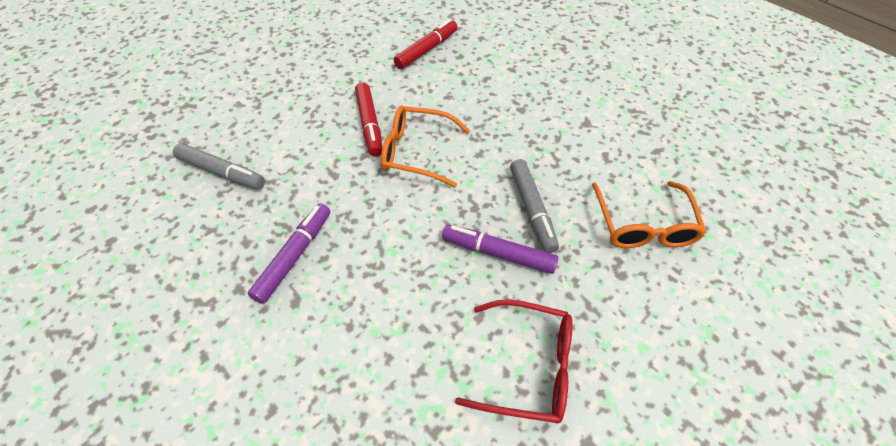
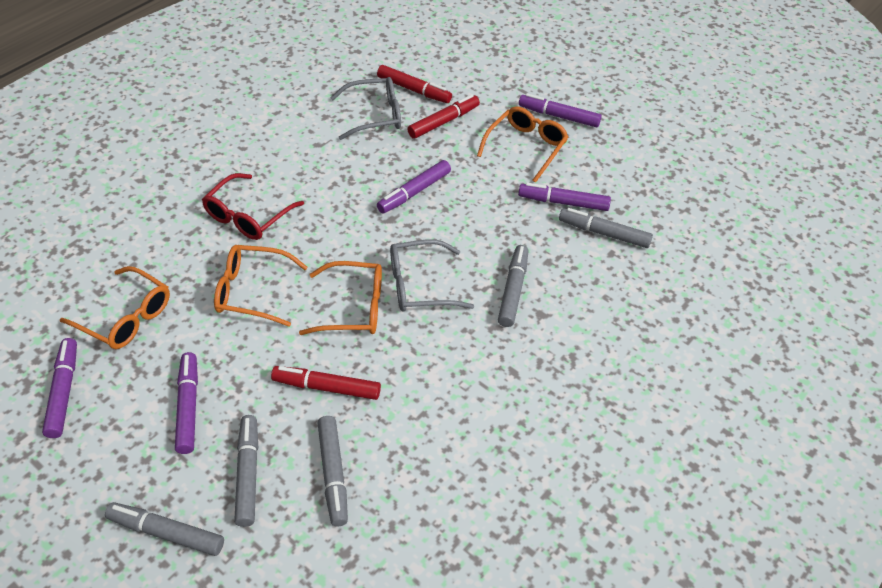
grey glasses: 0 -> 2
grey marker: 2 -> 5
orange glasses: 2 -> 4
purple marker: 2 -> 5
red marker: 2 -> 3

